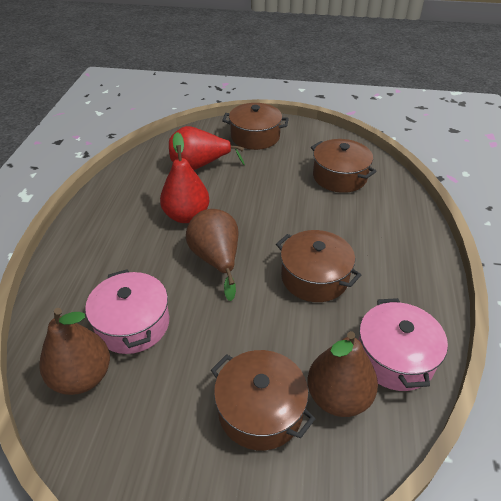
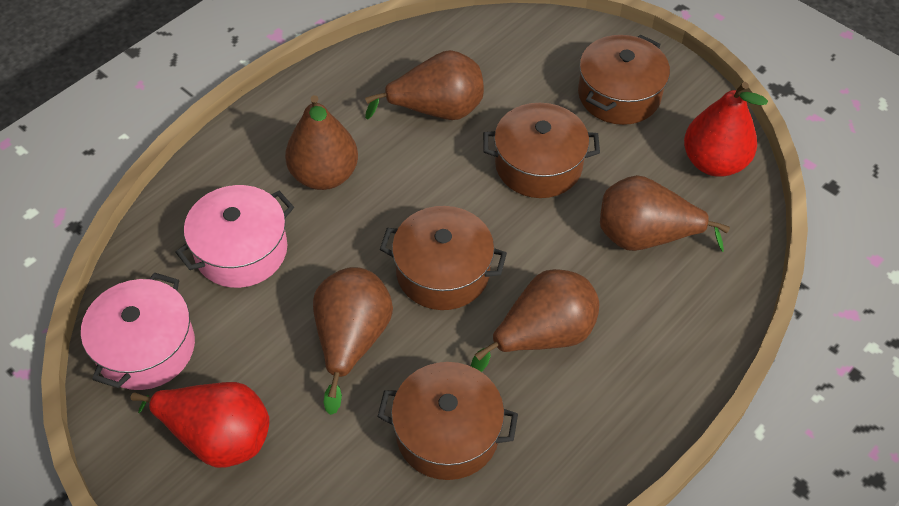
brown pear: 3 -> 5

